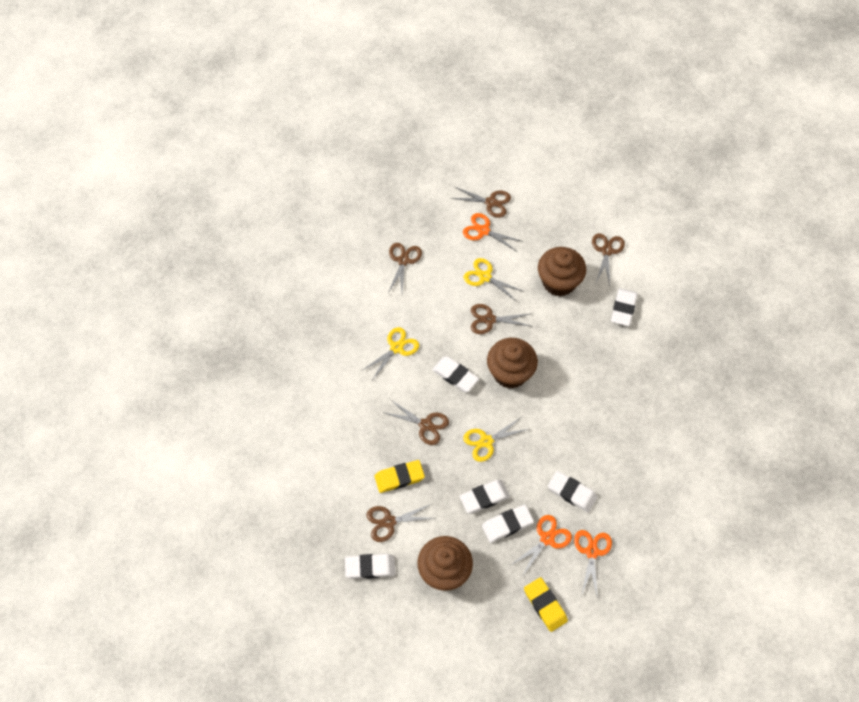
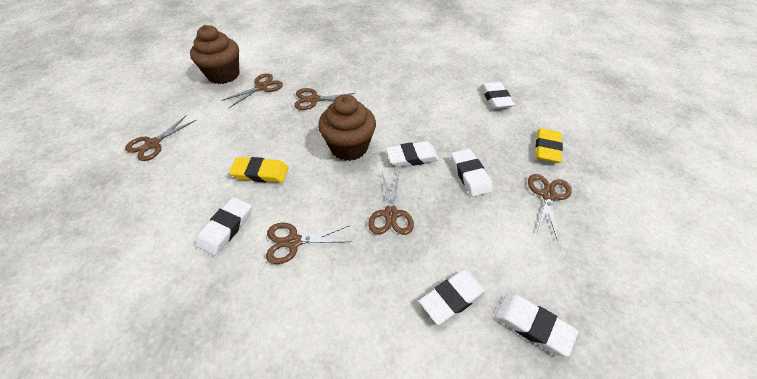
brown cupcake: 3 -> 2
orange scissors: 3 -> 0
yellow scissors: 3 -> 0

